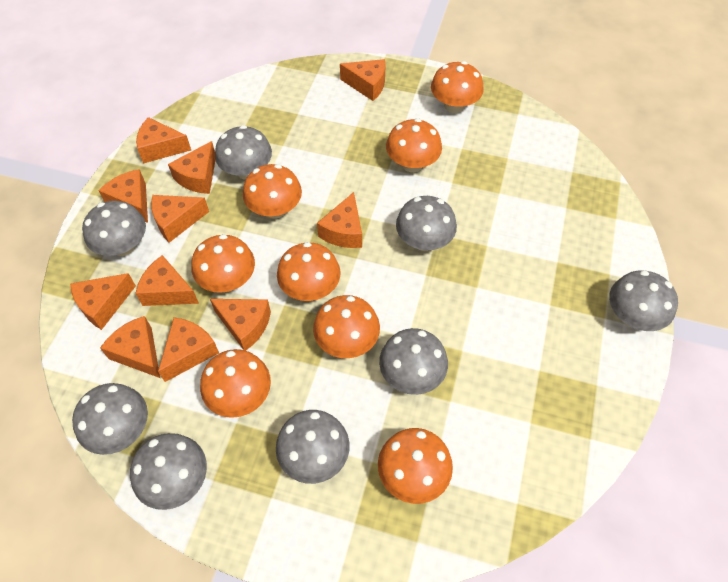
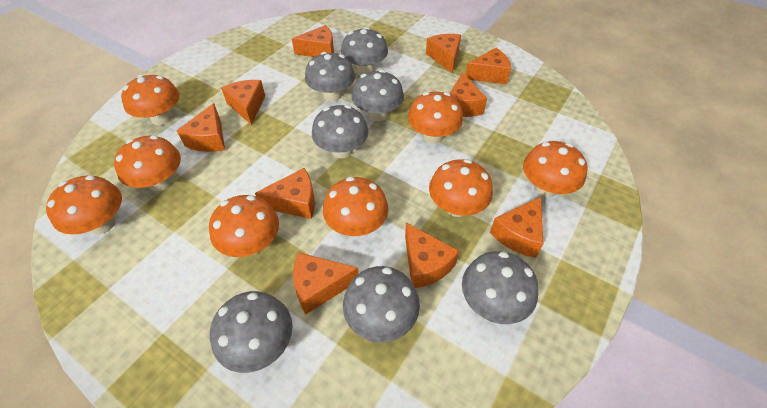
grey mushroom: 8 -> 7
orange cheese: 11 -> 10

